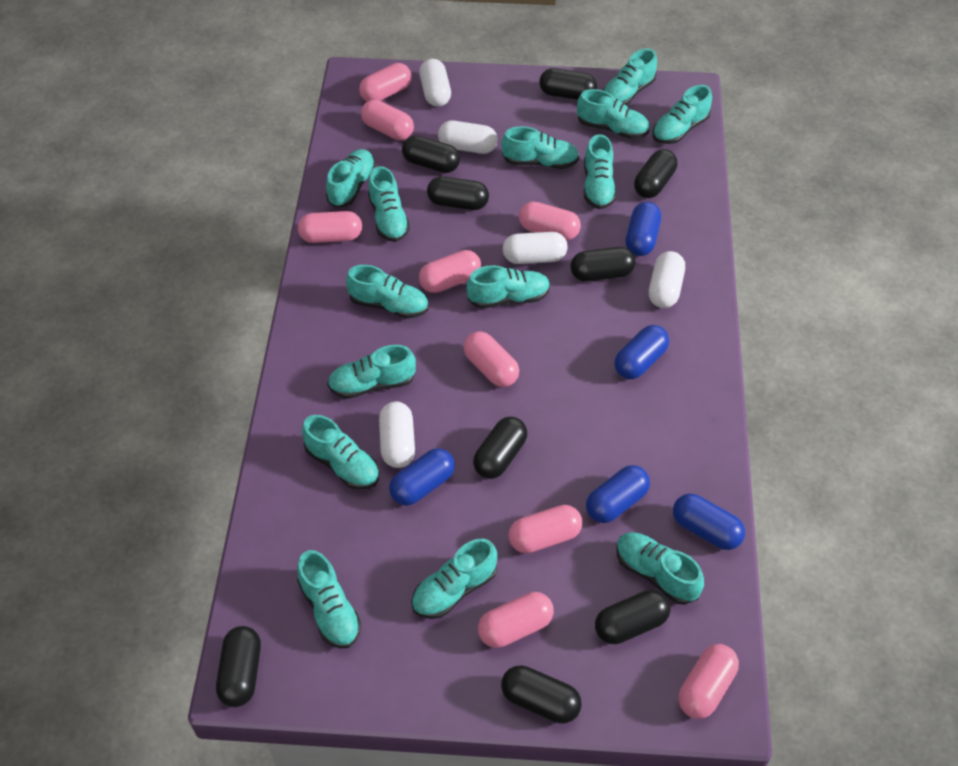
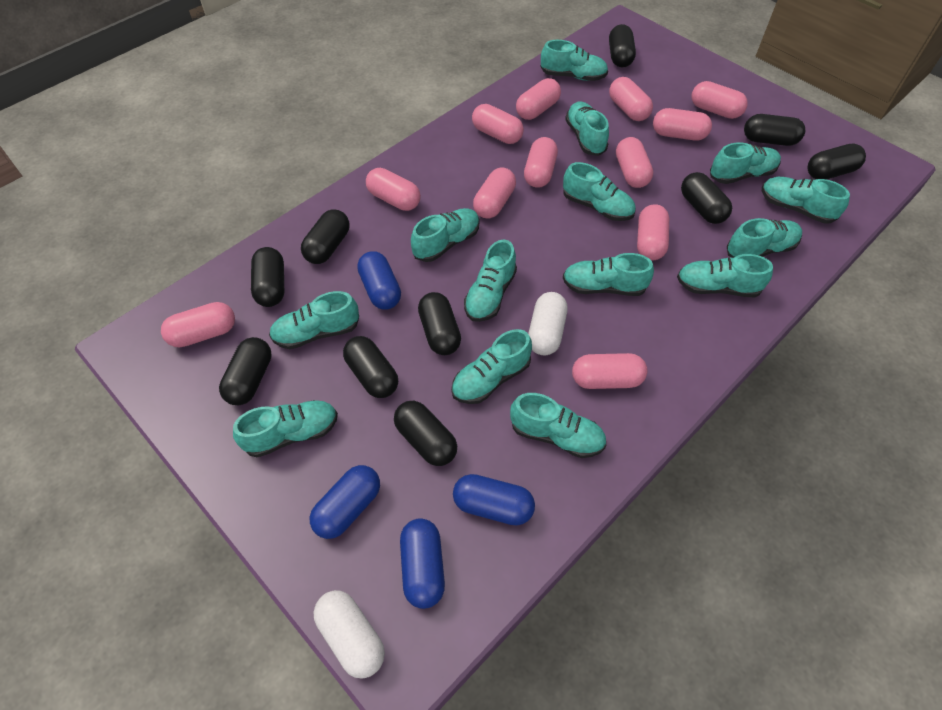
black capsule: 9 -> 10
blue capsule: 5 -> 4
pink capsule: 9 -> 12
white capsule: 5 -> 2

